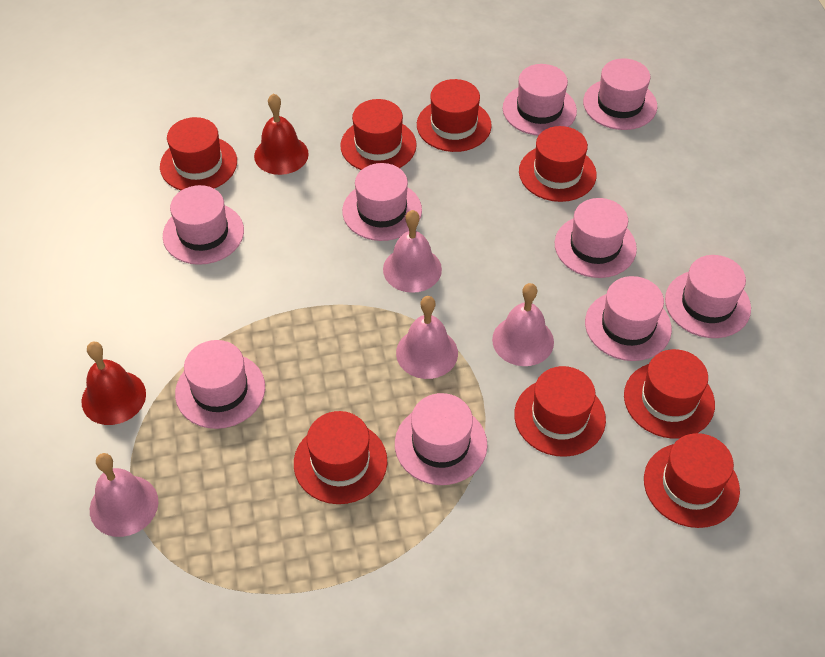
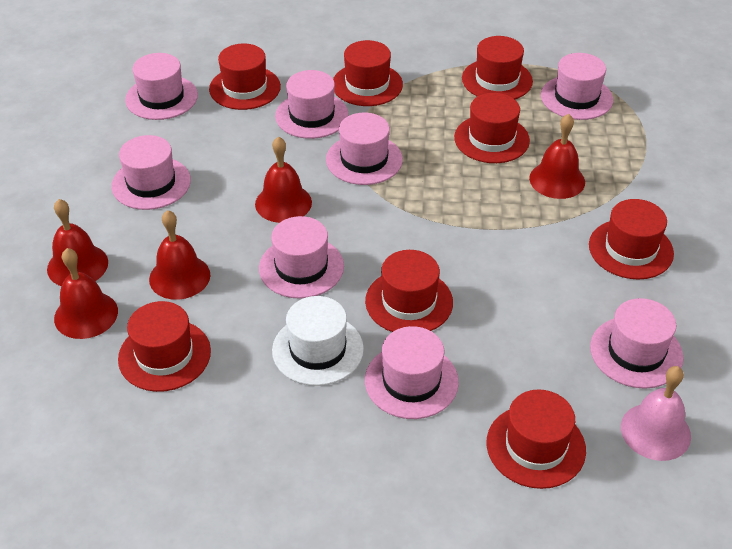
pink bell: 4 -> 1
pink hat: 9 -> 8
red bell: 2 -> 5
white hat: 0 -> 1

